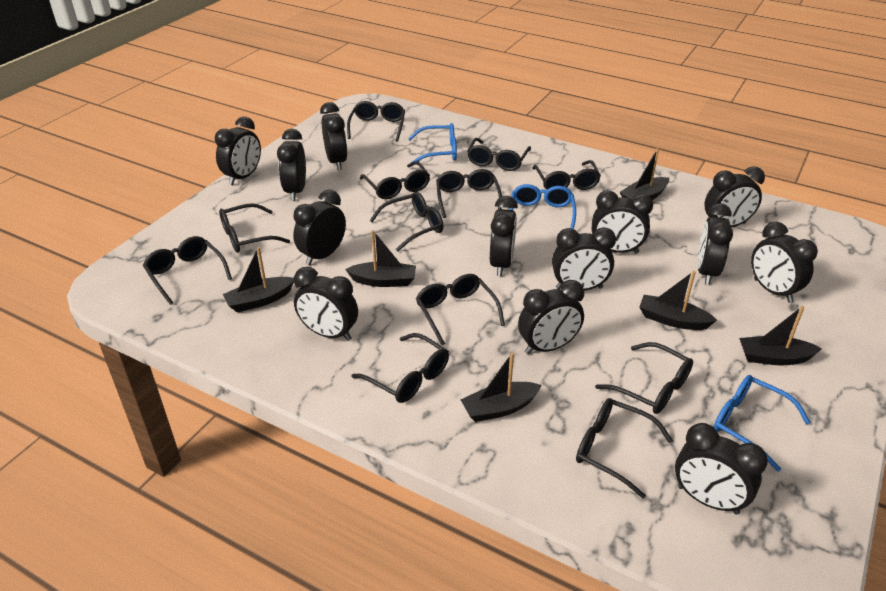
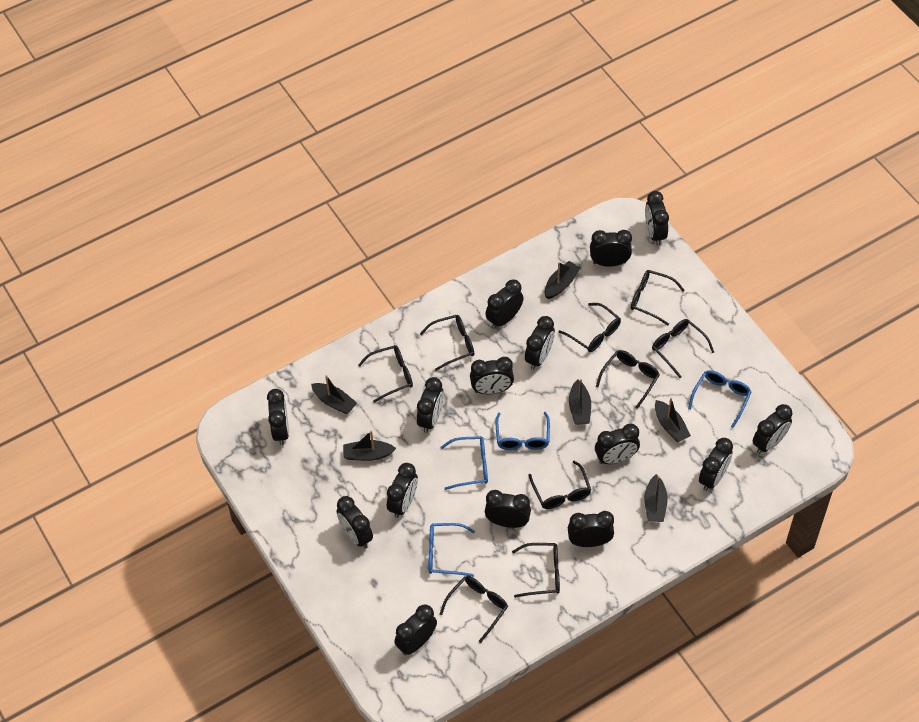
black clock: 13 -> 15
black glasses: 12 -> 9
blue glasses: 3 -> 4

